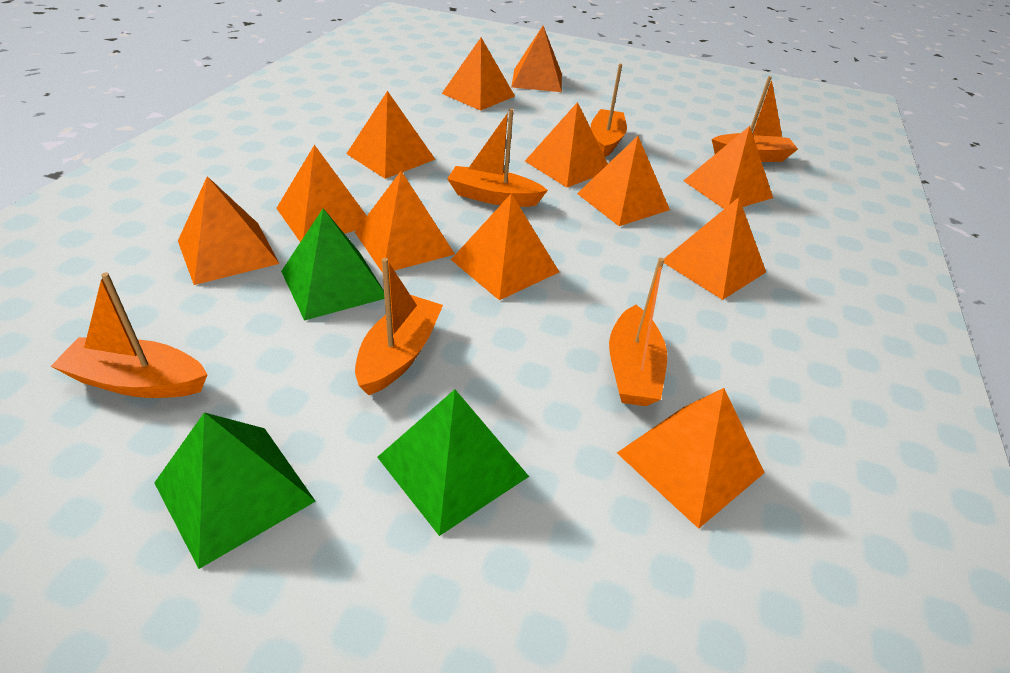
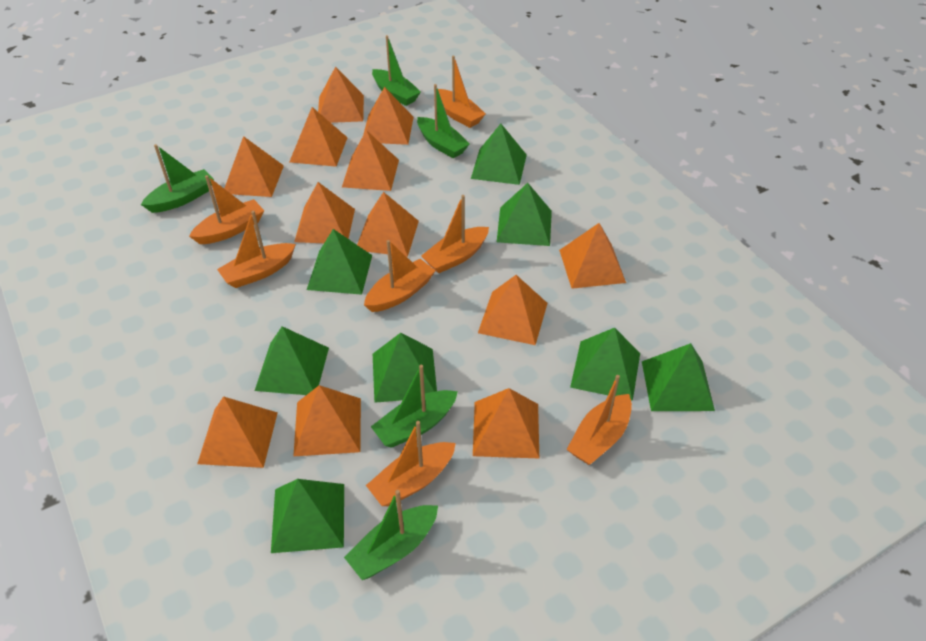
green boat: 0 -> 5
green pyramid: 3 -> 8
orange boat: 6 -> 7

